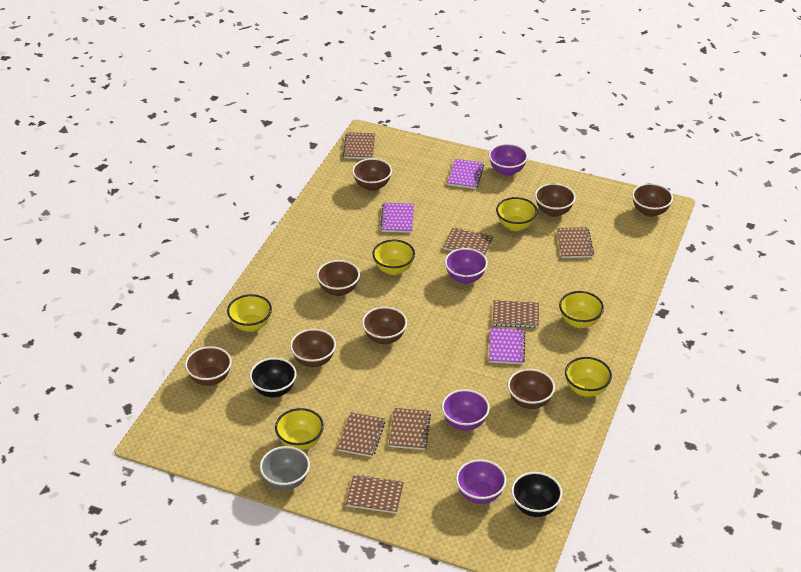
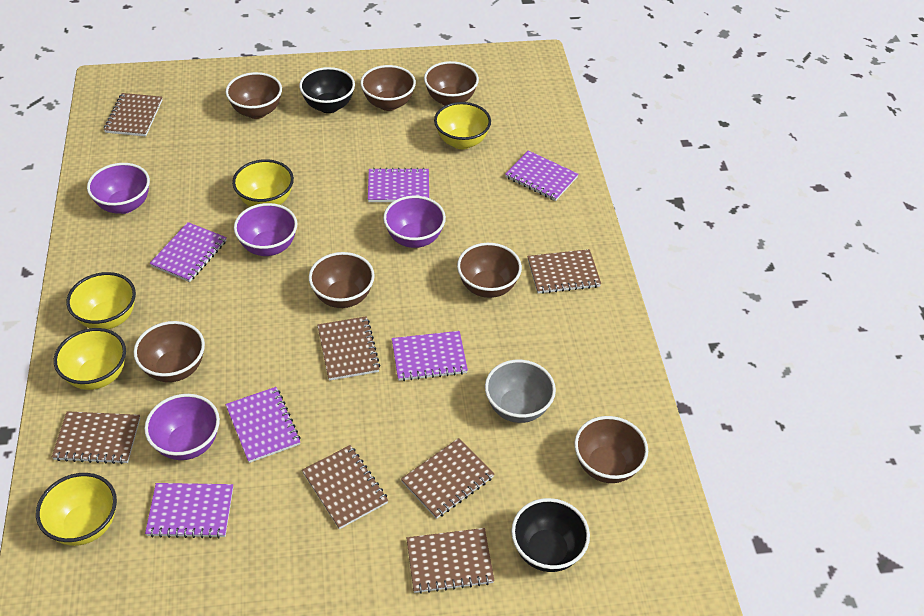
brown bowl: 8 -> 7
purple notebook: 3 -> 6
yellow bowl: 6 -> 5

